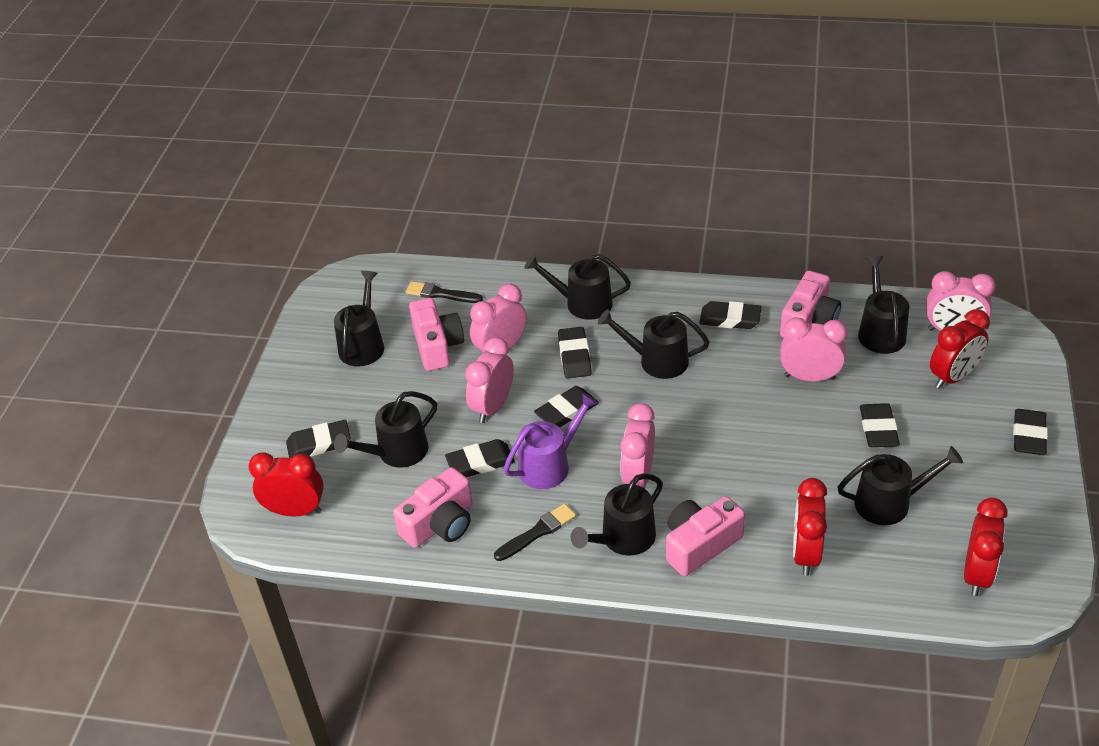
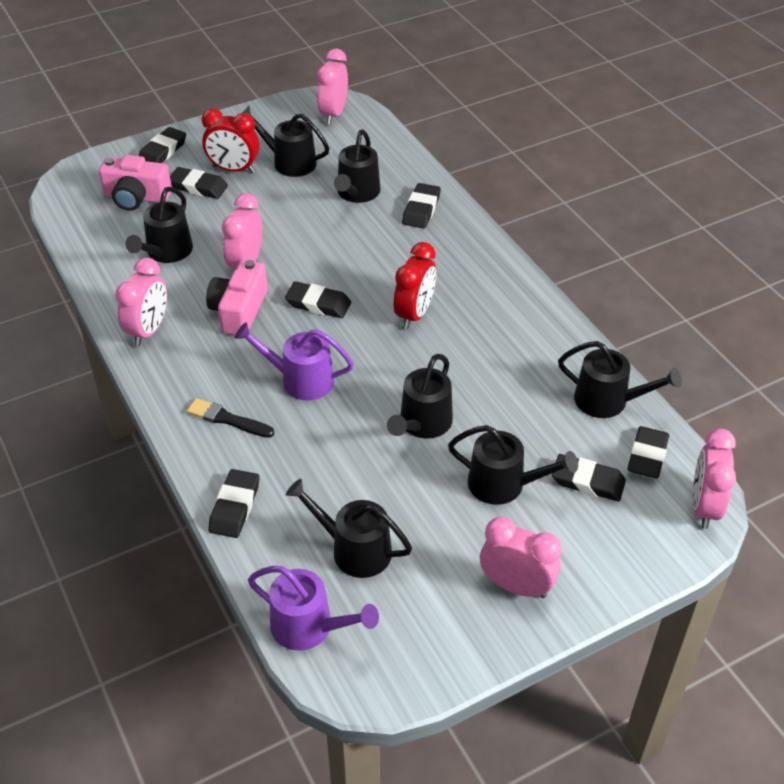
black brush: 2 -> 1
pink camera: 4 -> 2
purple watering can: 1 -> 2
red clock: 4 -> 2

